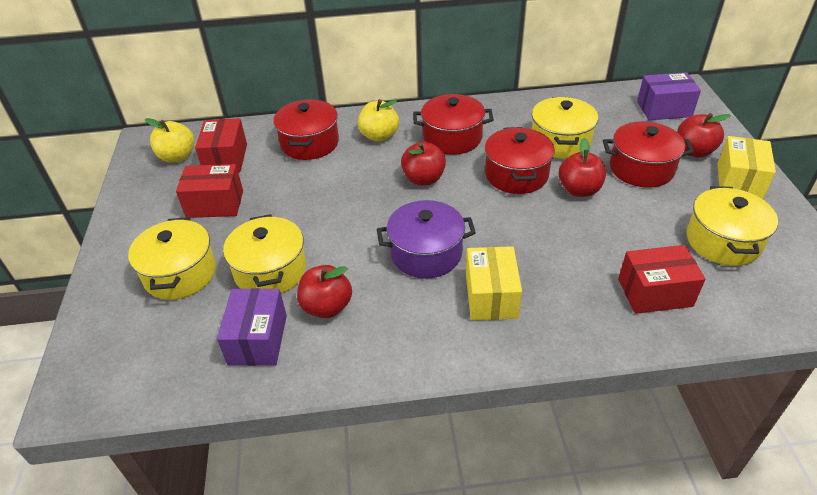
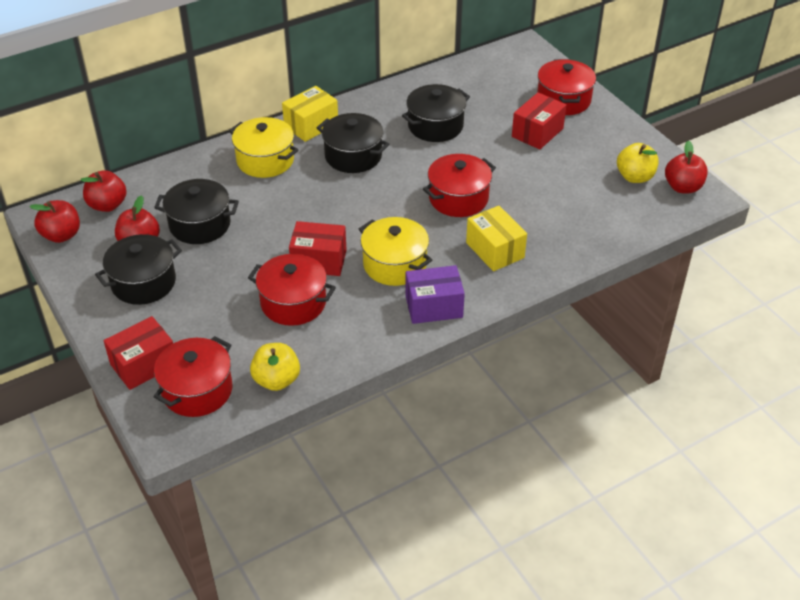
black pot: 0 -> 4
purple box: 2 -> 1
purple pot: 1 -> 0
yellow pot: 4 -> 2

